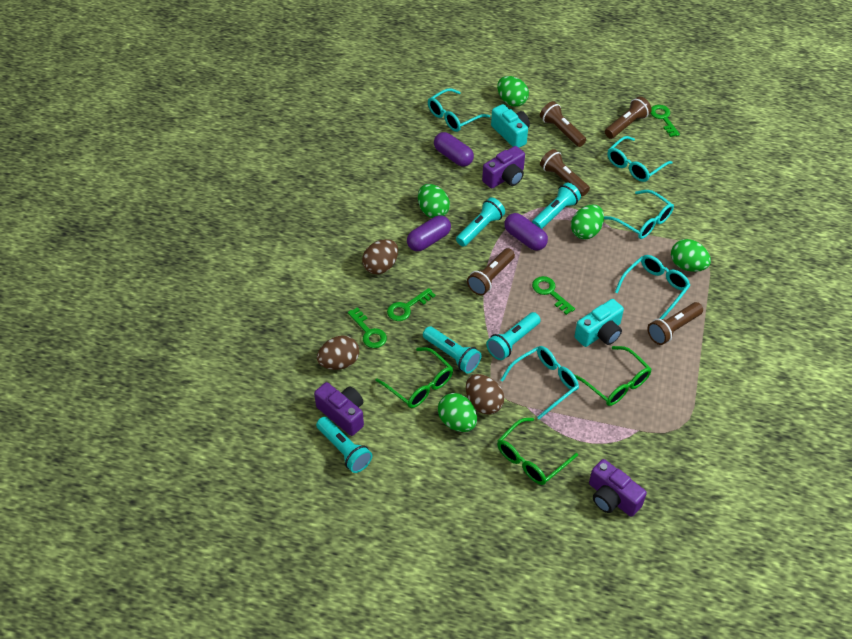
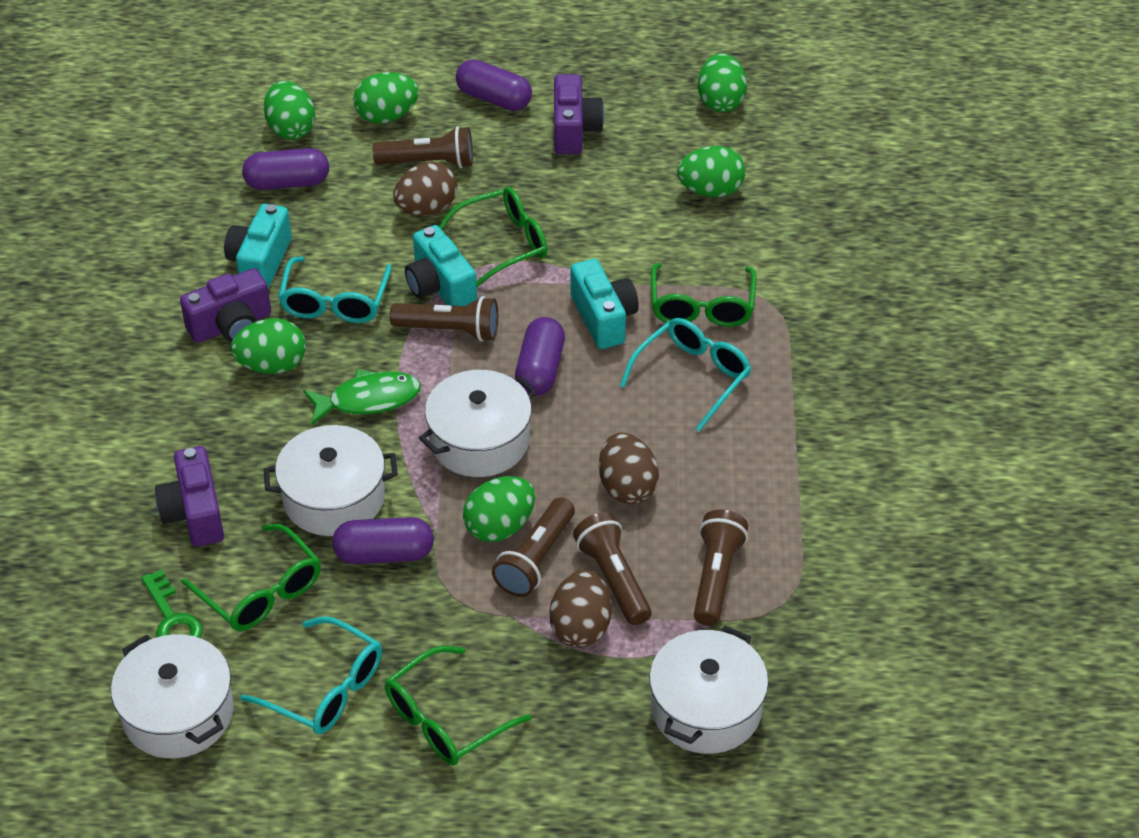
green egg: 5 -> 6
green fish: 0 -> 1
green glasses: 3 -> 4
green key: 4 -> 1
purple capsule: 3 -> 4
turquoise camera: 2 -> 3
turquoise flashlight: 5 -> 0
turquoise glasses: 5 -> 3
white pot: 0 -> 4

